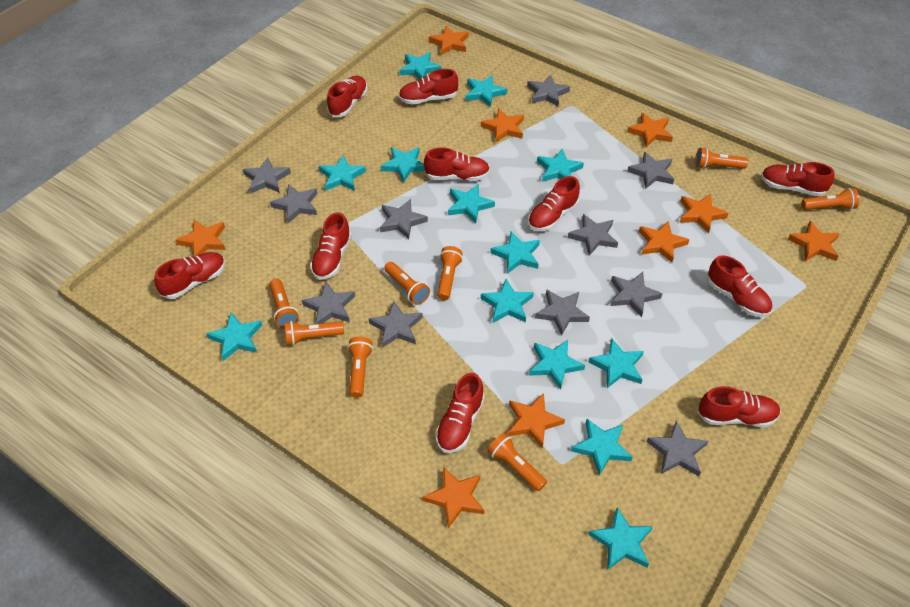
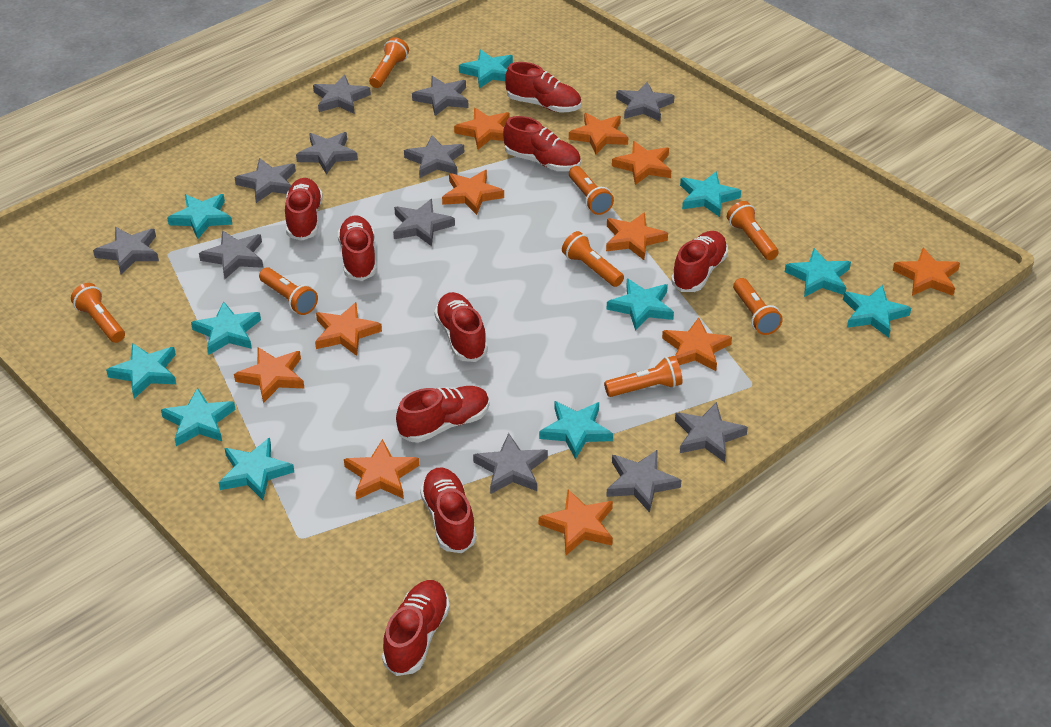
grey star: 11 -> 12
orange star: 9 -> 11
red shoe: 10 -> 9
turquoise star: 13 -> 11

